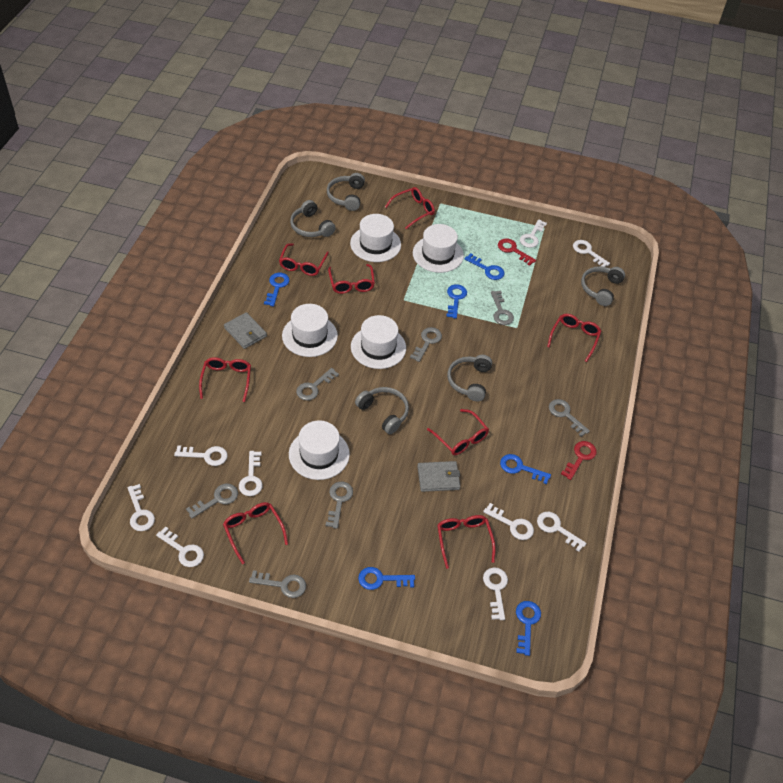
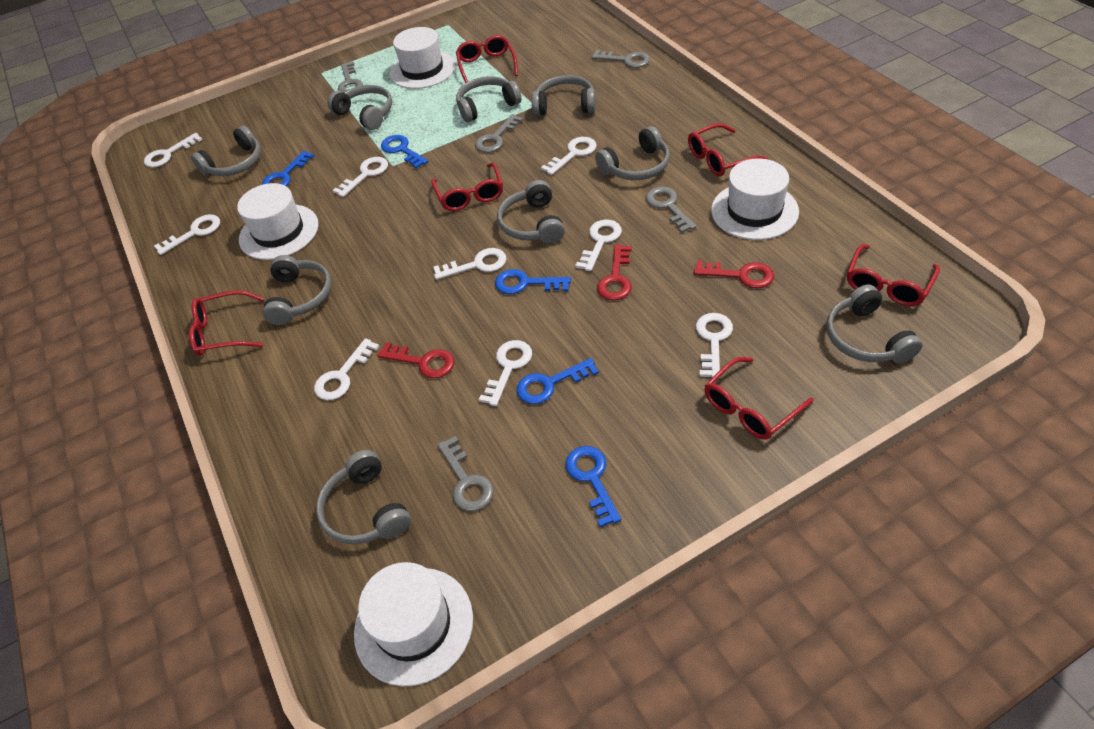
blue key: 6 -> 5
grey headphones: 5 -> 9
grey key: 7 -> 5
grey wallet: 2 -> 0
red glasses: 8 -> 6
red key: 2 -> 3
white hat: 5 -> 4

